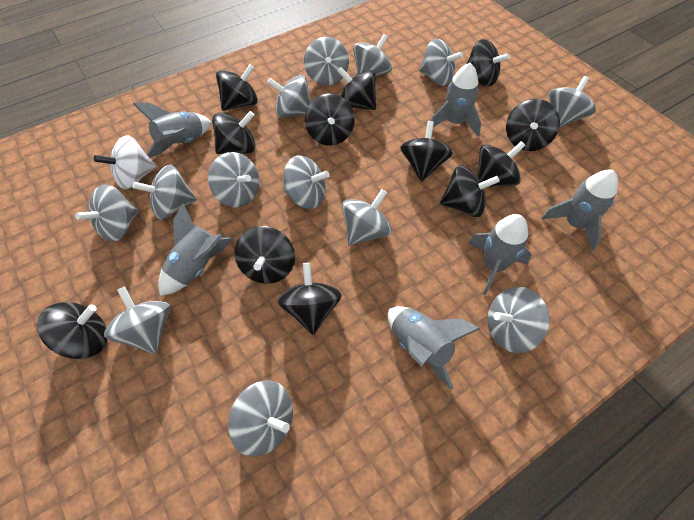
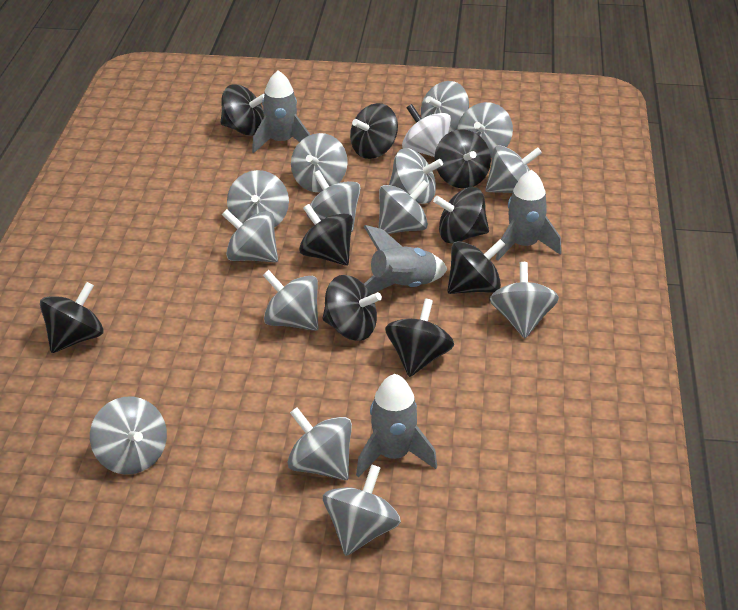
black spinning top: 12 -> 9
grey rocket: 6 -> 4
grey spinning top: 13 -> 14

